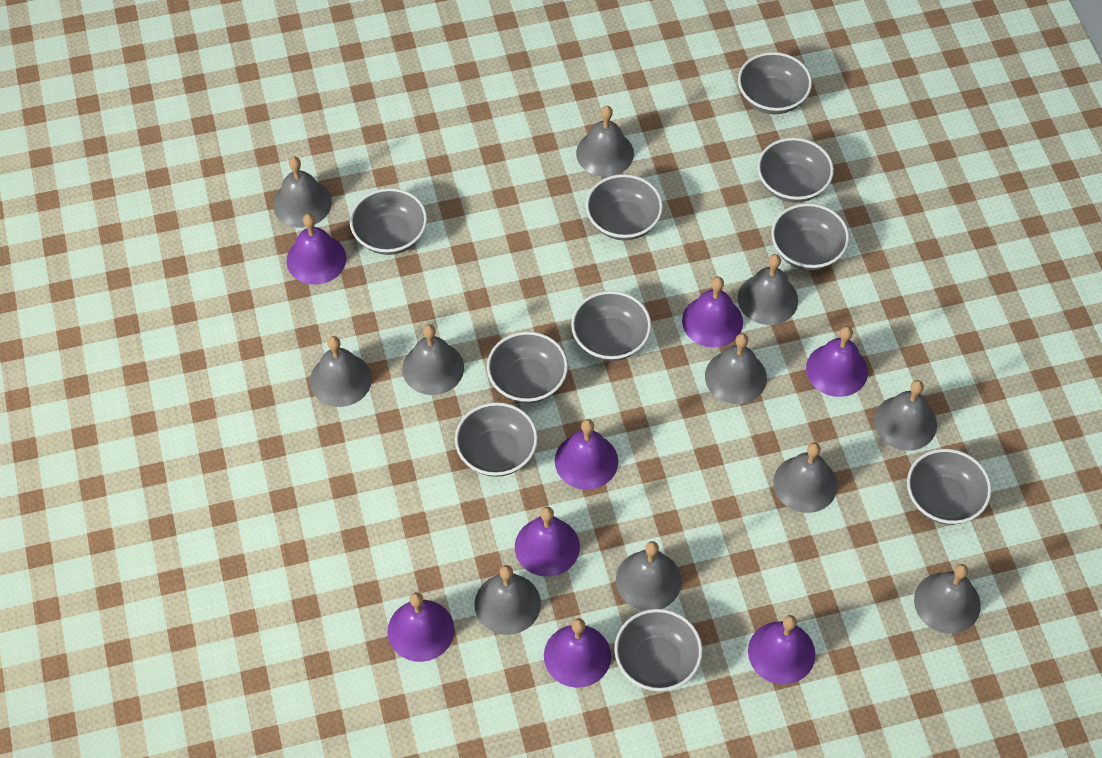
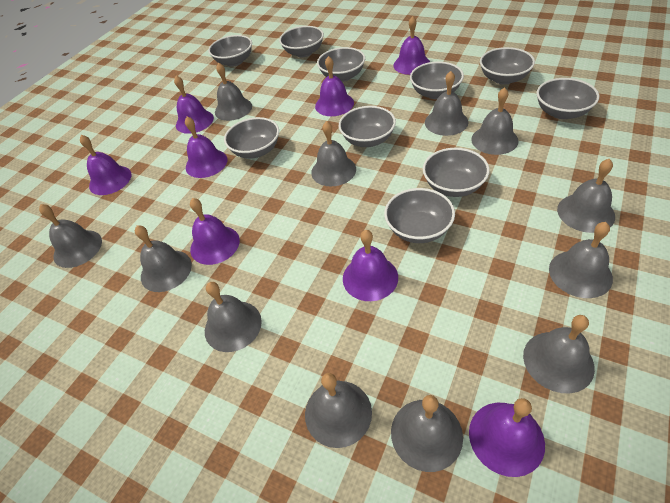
grey bell: 11 -> 12

